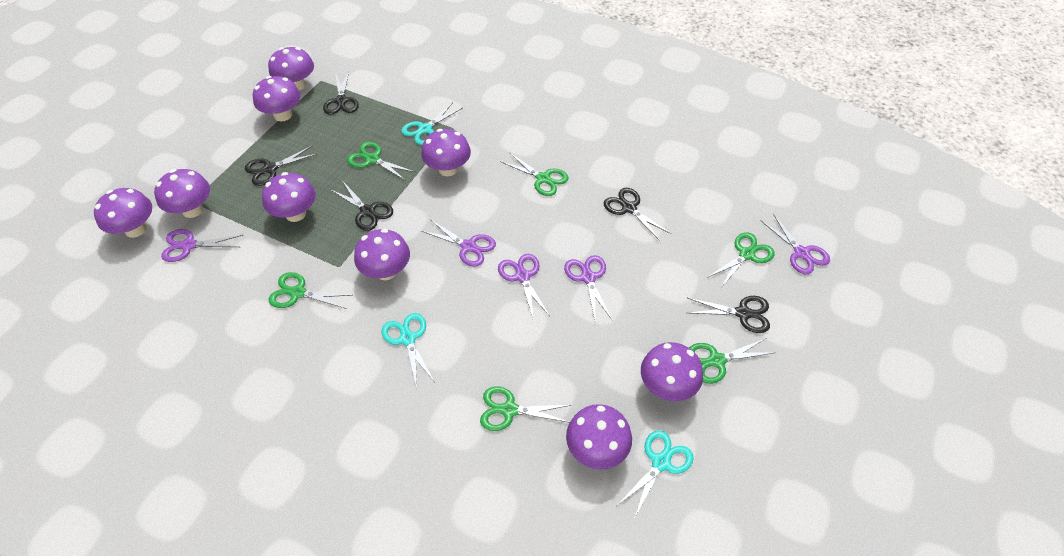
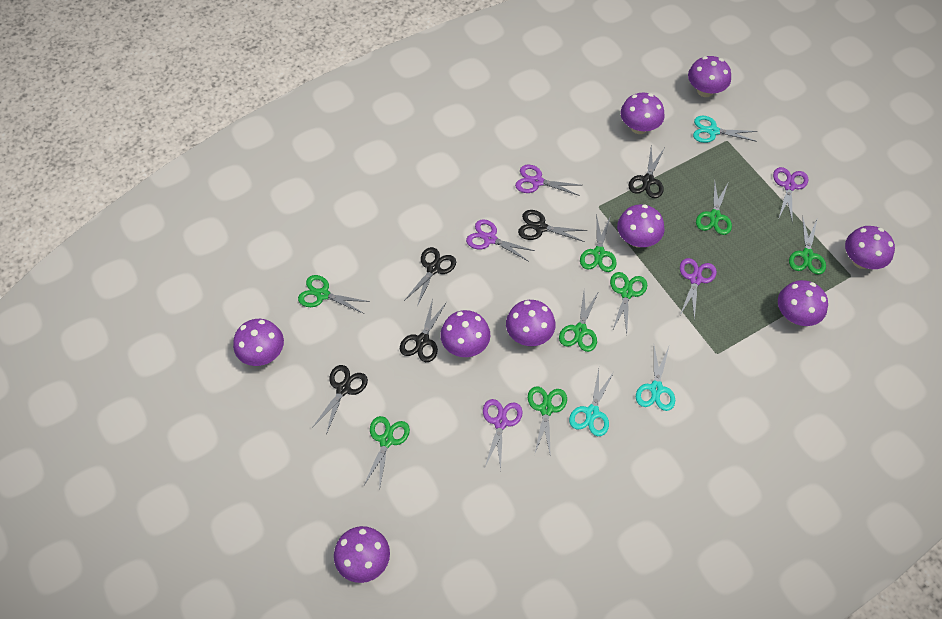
green scissors: 6 -> 8

